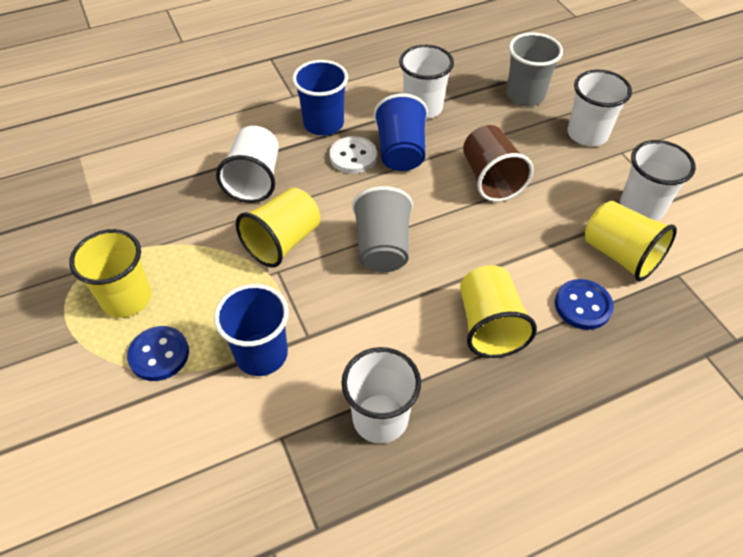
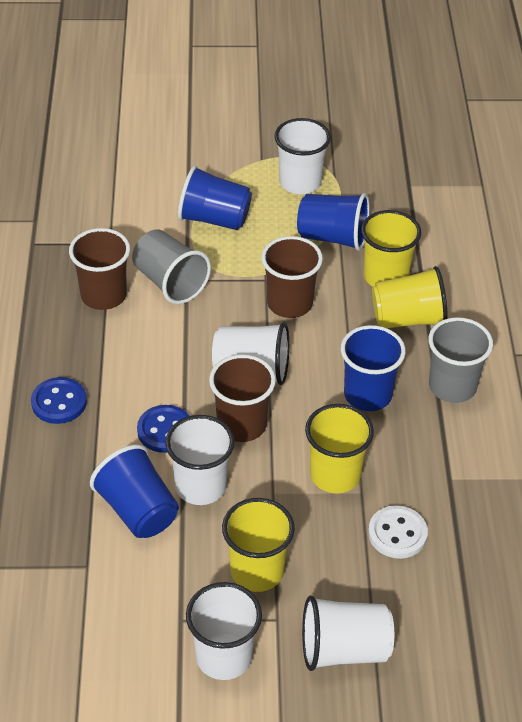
blue cup: 3 -> 4
brown cup: 1 -> 3

